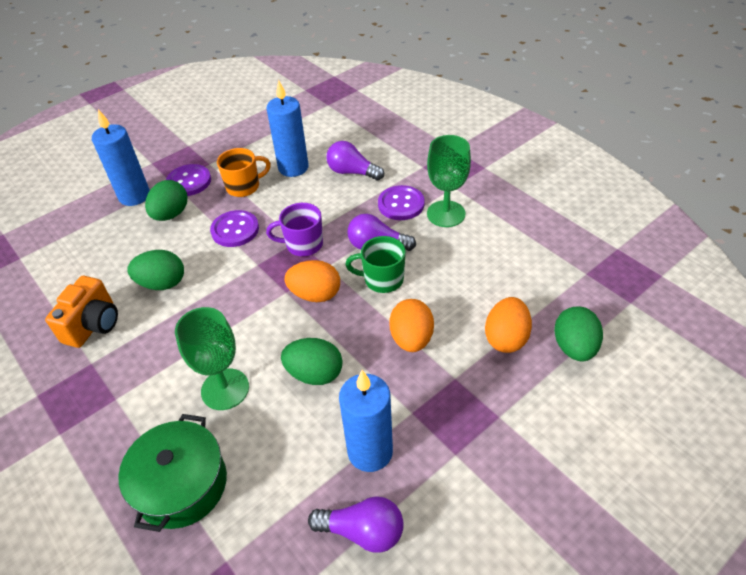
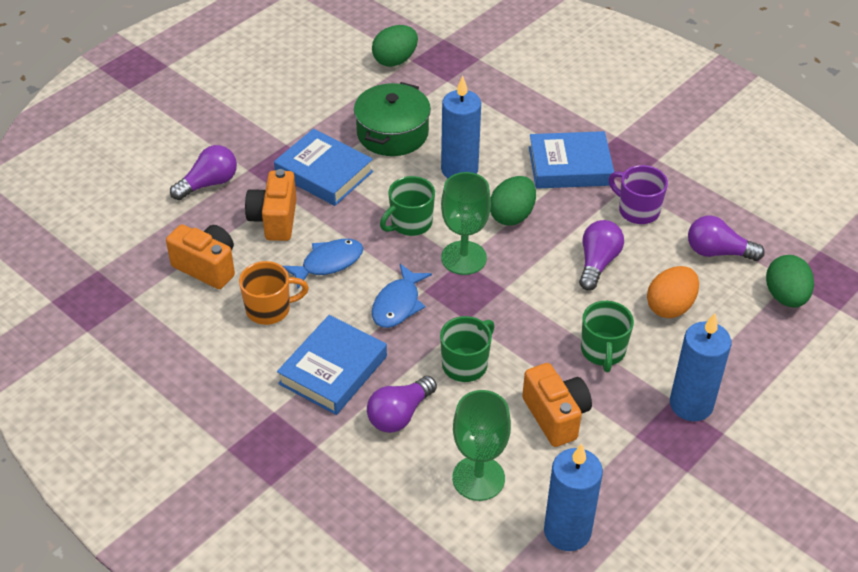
blue book: 0 -> 3
blue fish: 0 -> 2
green egg: 4 -> 3
green mug: 1 -> 3
orange camera: 1 -> 3
orange egg: 3 -> 1
purple button: 3 -> 0
purple light bulb: 3 -> 4

